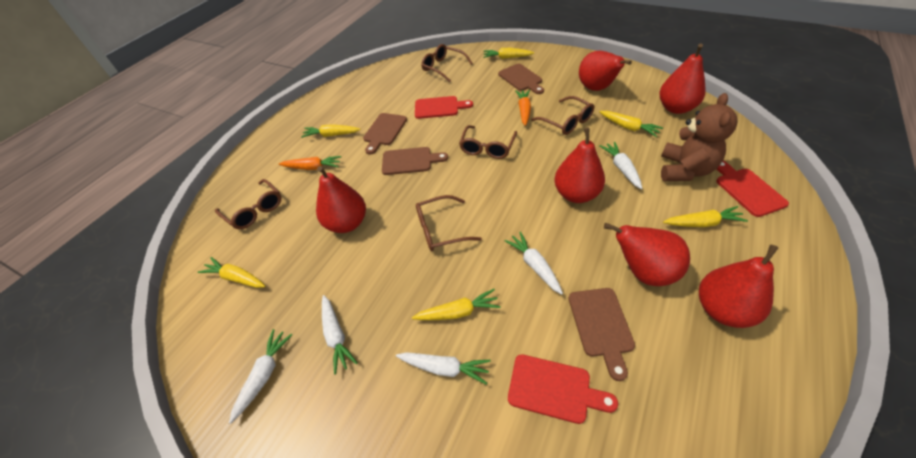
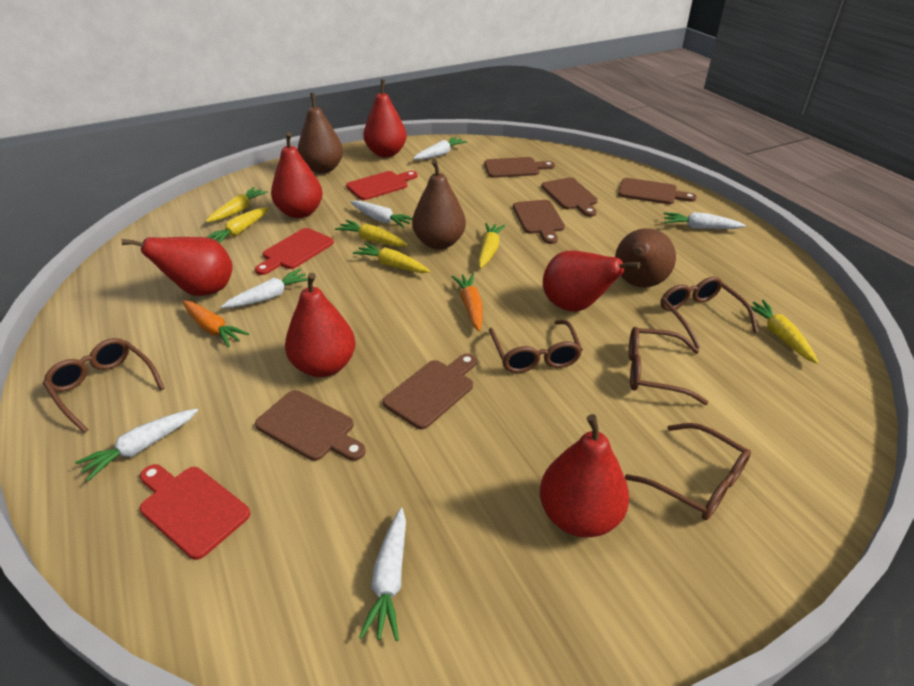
brown cutting board: 4 -> 6
brown pear: 0 -> 3
brown teddy bear: 1 -> 0
white carrot: 5 -> 6

